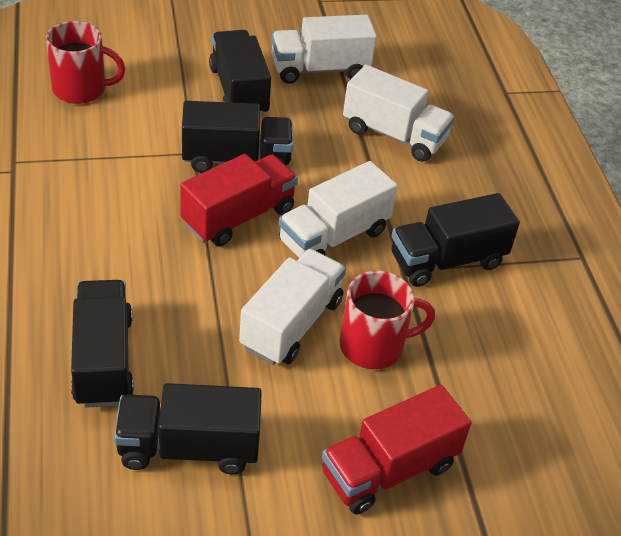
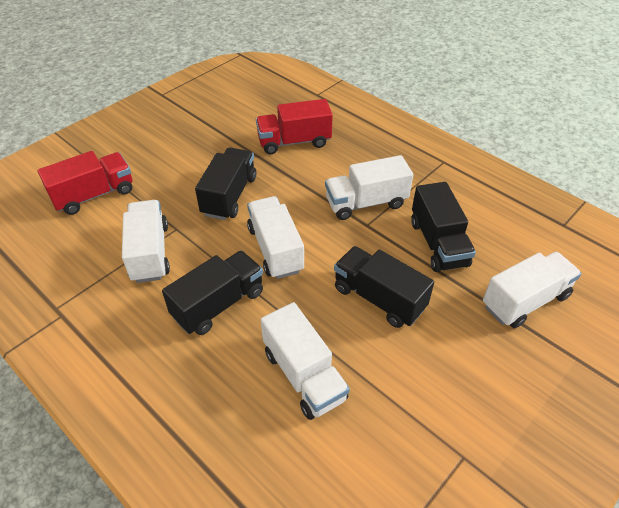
black truck: 5 -> 4
red mug: 2 -> 0
white truck: 4 -> 5

